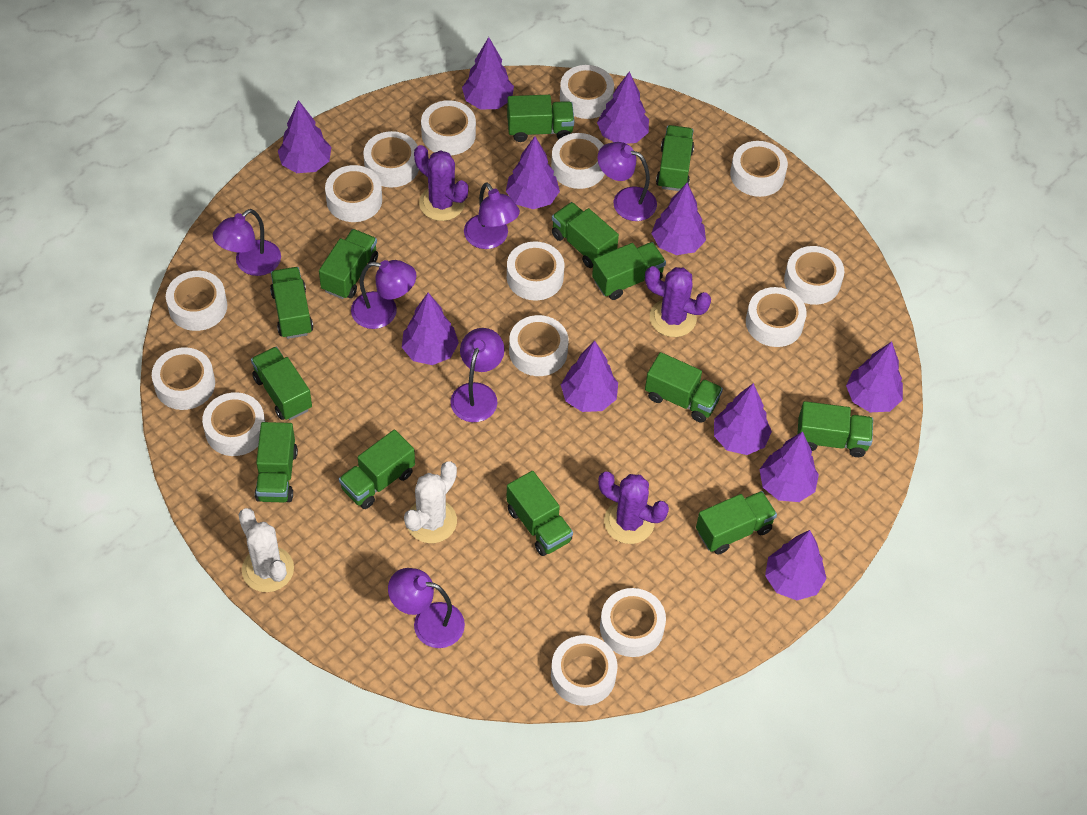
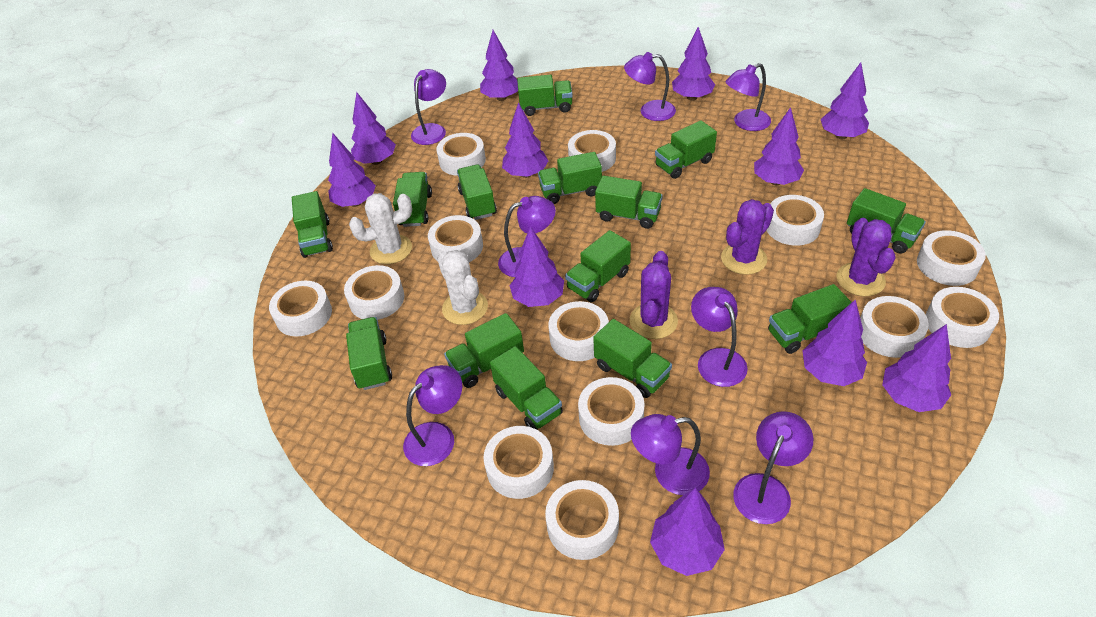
green truck: 13 -> 14
purple lamp: 6 -> 8
white tape: 15 -> 13

